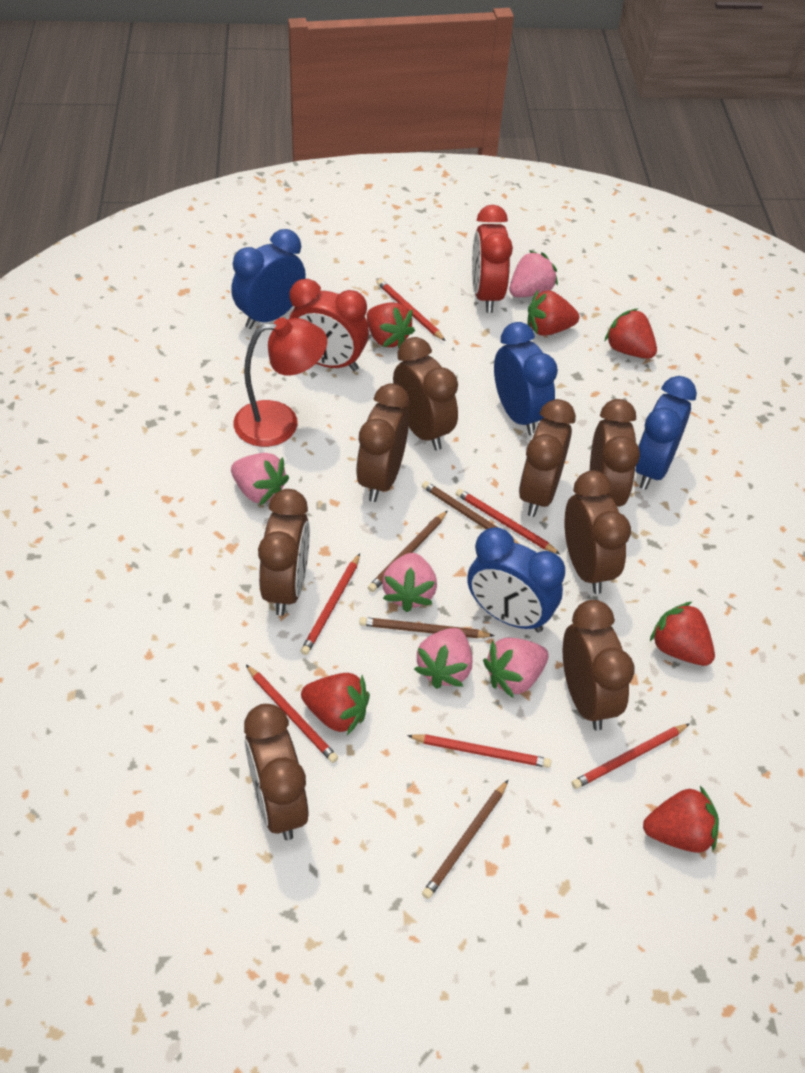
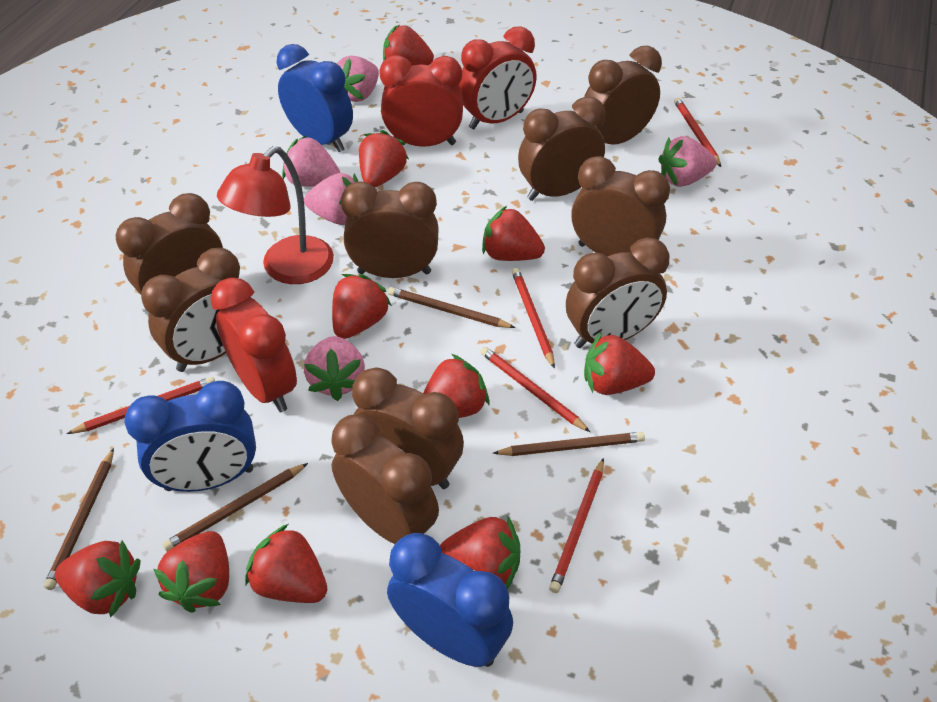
blue clock: 4 -> 3
brown clock: 8 -> 9
red clock: 2 -> 3
red pencil: 6 -> 5
red strawberry: 6 -> 10

